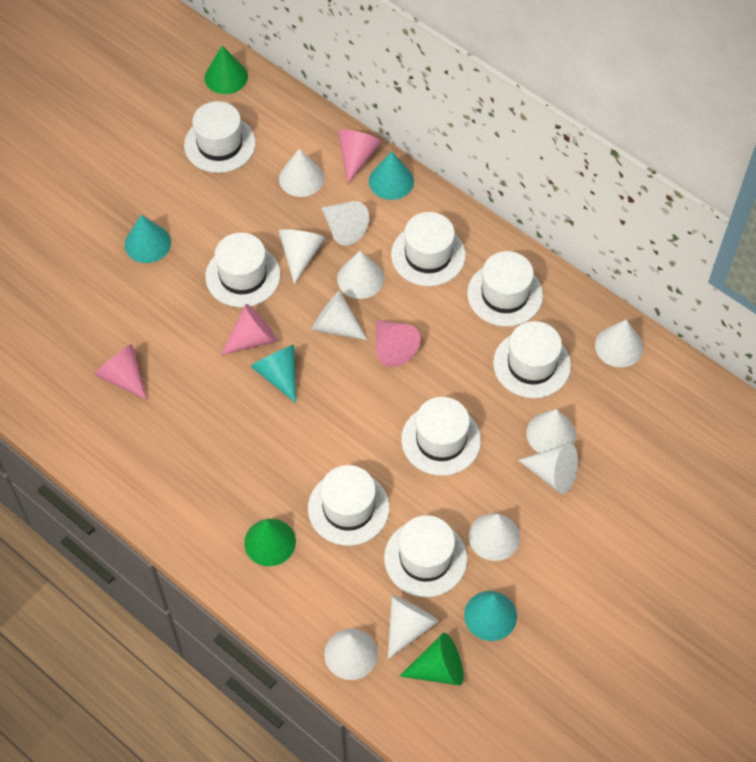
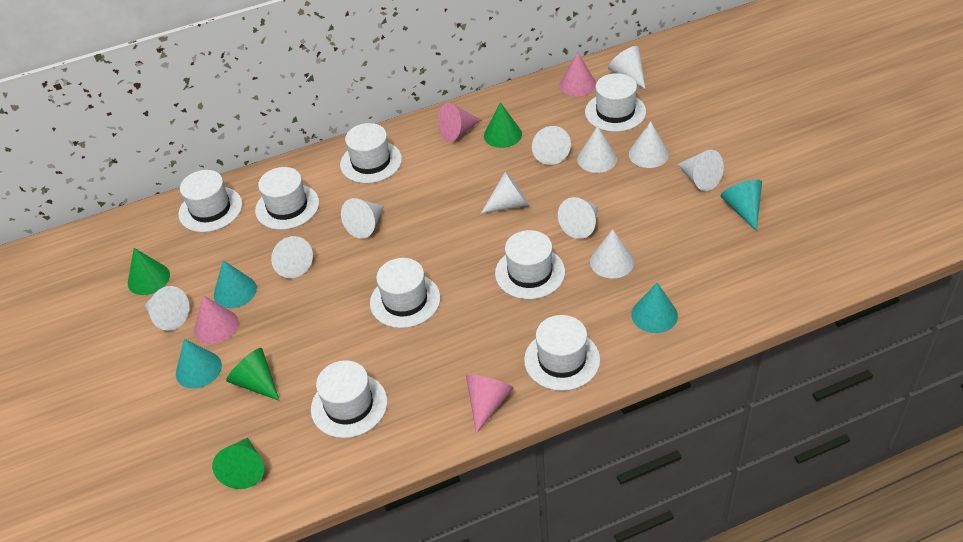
green cone: 3 -> 4

